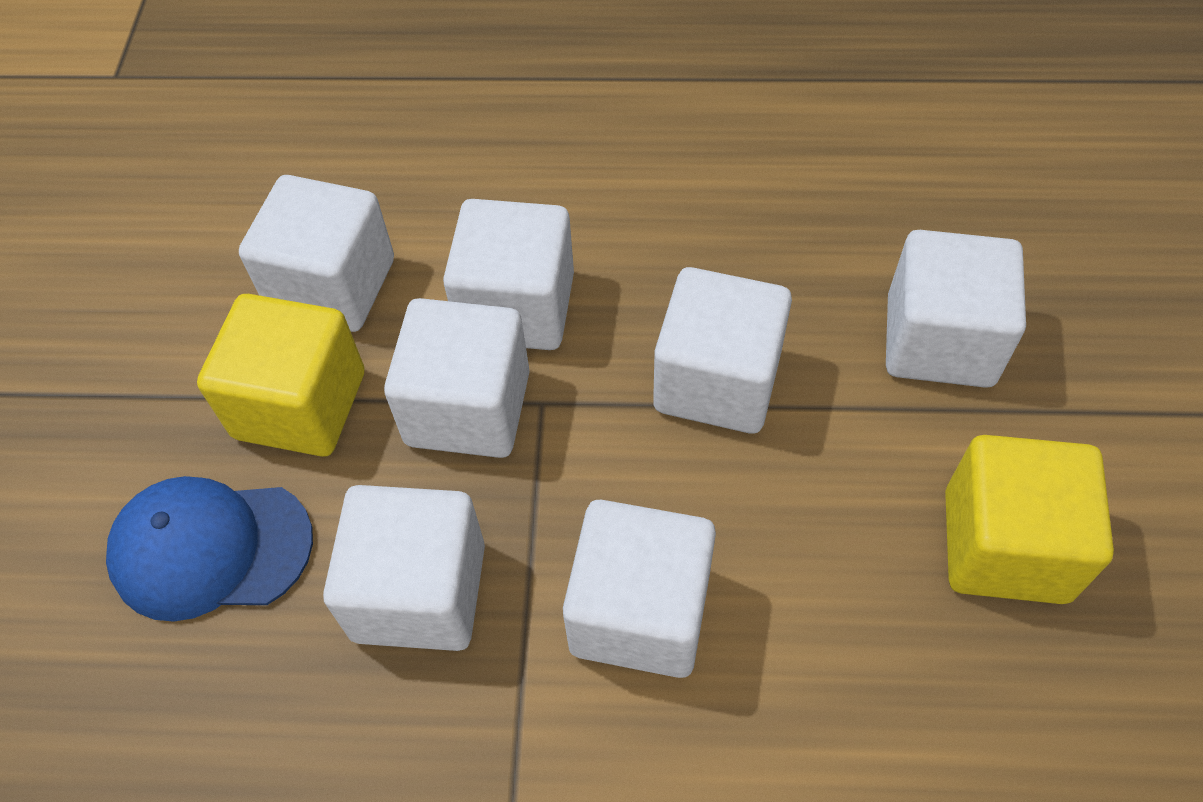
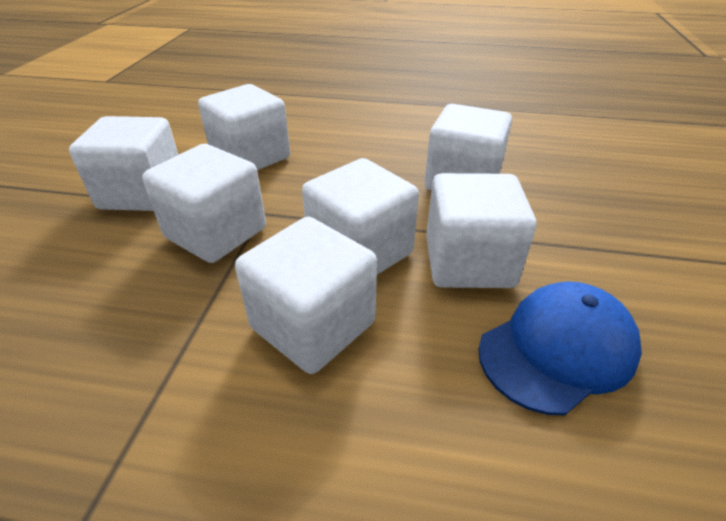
yellow cube: 2 -> 0

